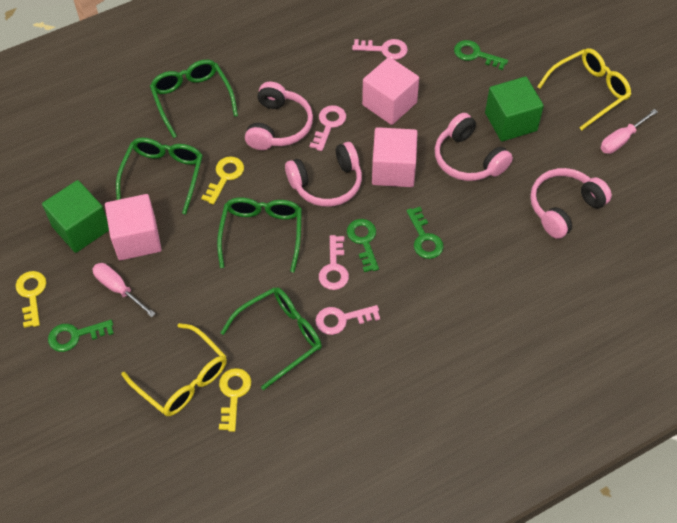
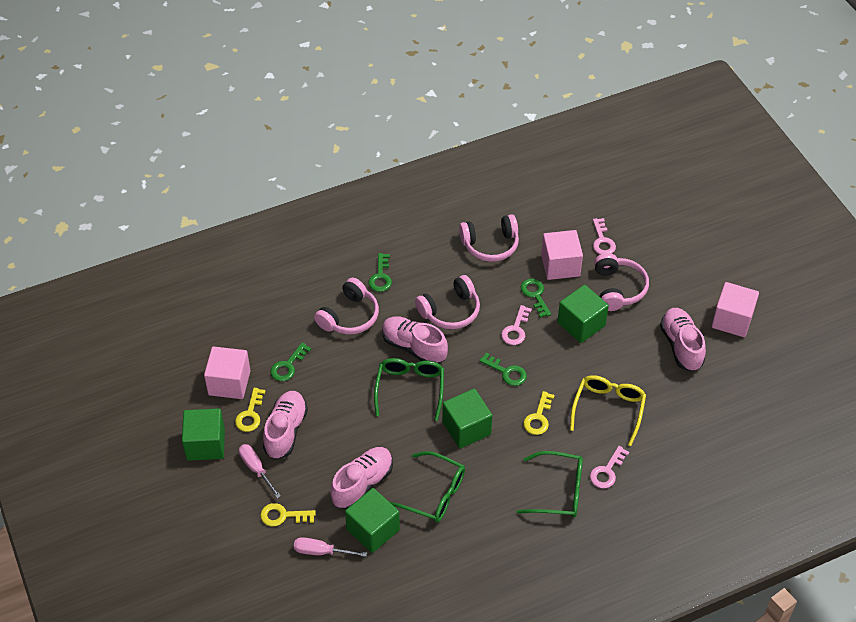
green cube: 2 -> 4
green glasses: 4 -> 3
pink key: 4 -> 3
pink shoe: 0 -> 4
yellow glasses: 2 -> 1

